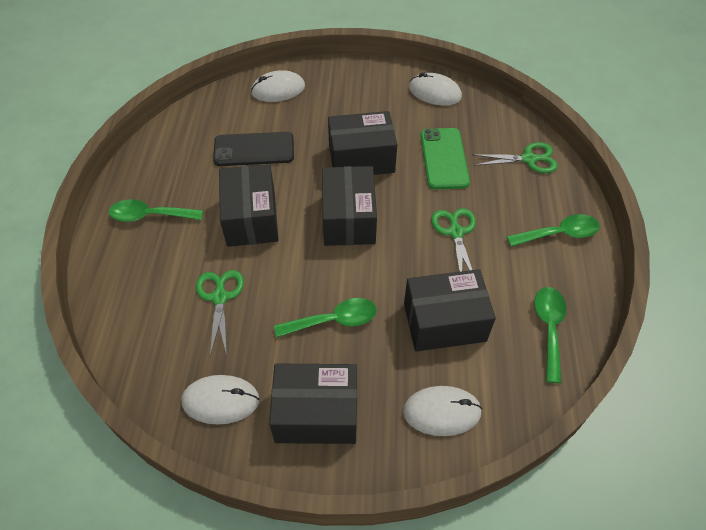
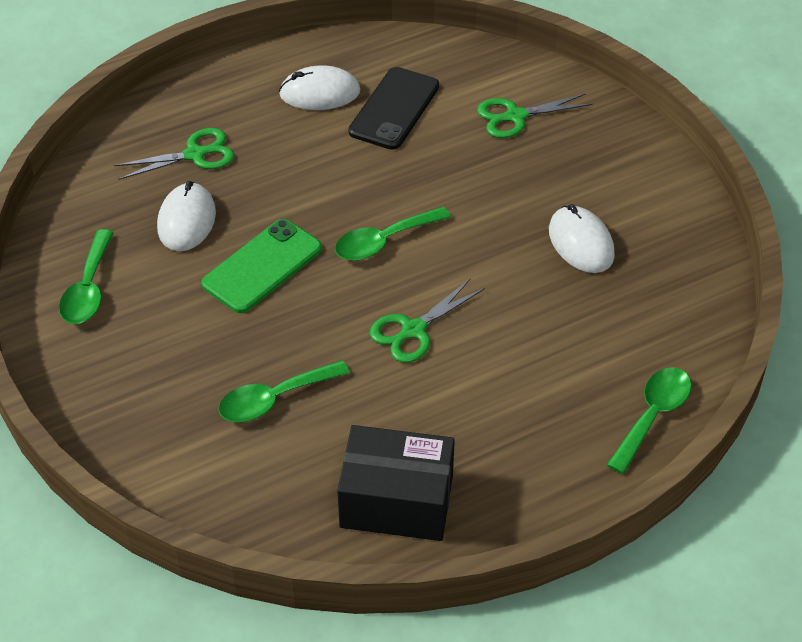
black box: 5 -> 1
white mouse: 4 -> 3

